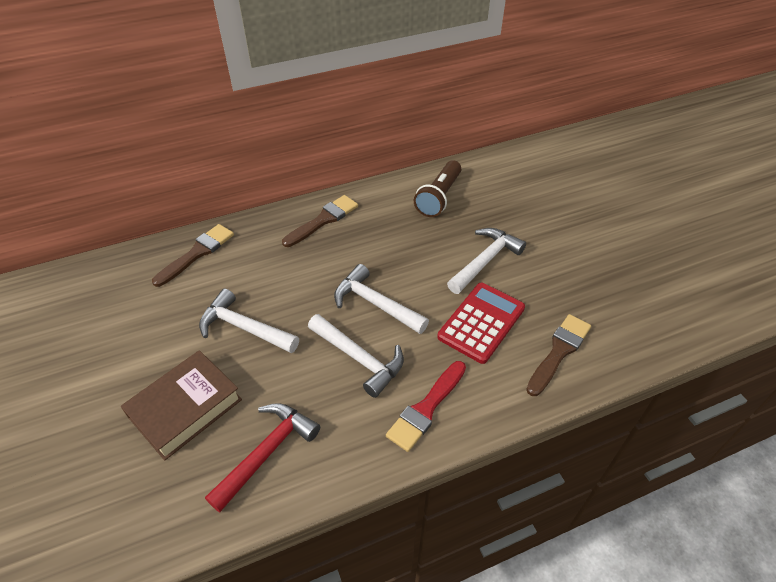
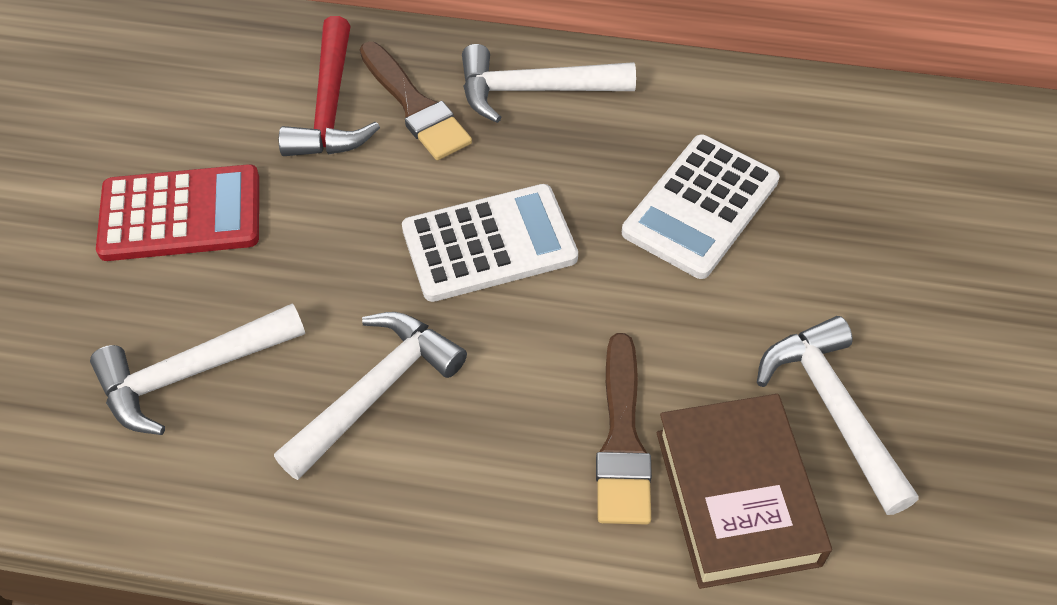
brown brush: 3 -> 2
brown flashlight: 1 -> 0
red brush: 1 -> 0
white calculator: 0 -> 2

